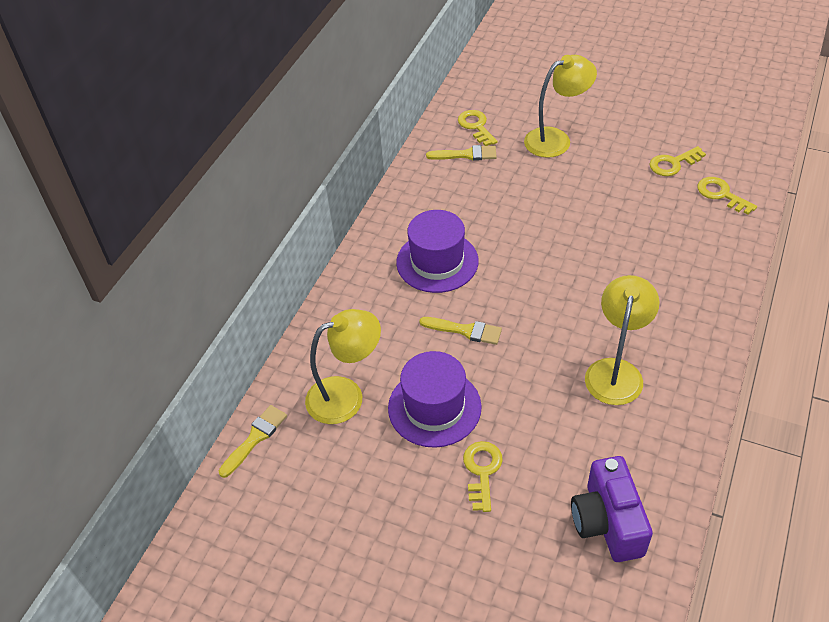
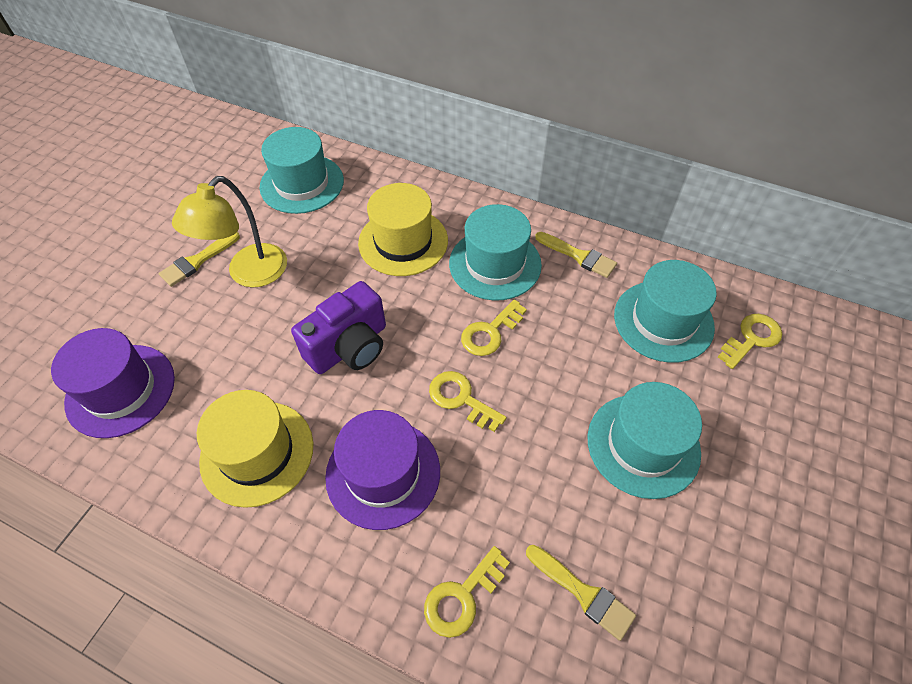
turquoise hat: 0 -> 4
yellow hat: 0 -> 2
yellow lamp: 3 -> 1

